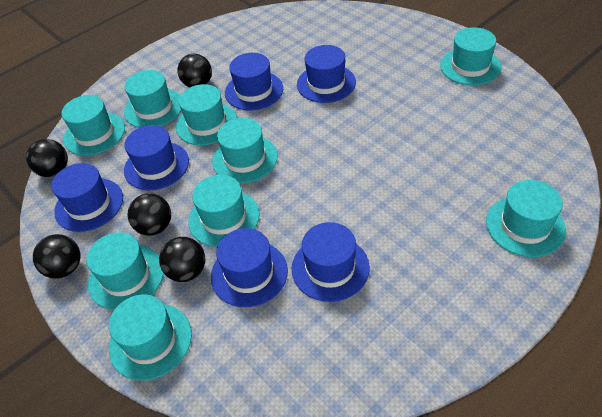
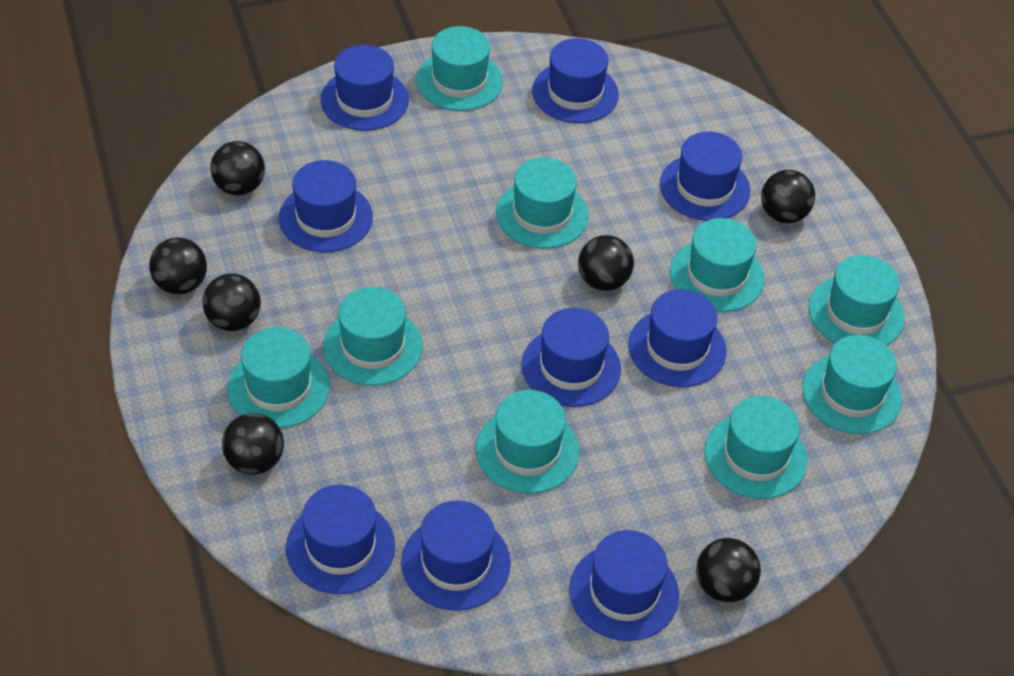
black ball: 5 -> 7
blue hat: 6 -> 9

